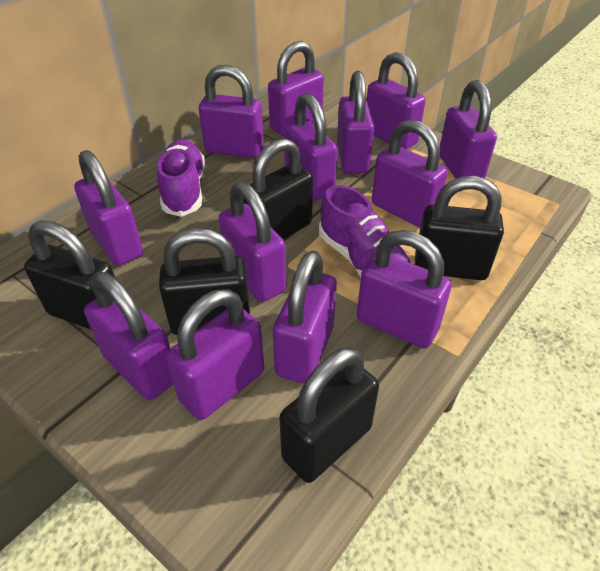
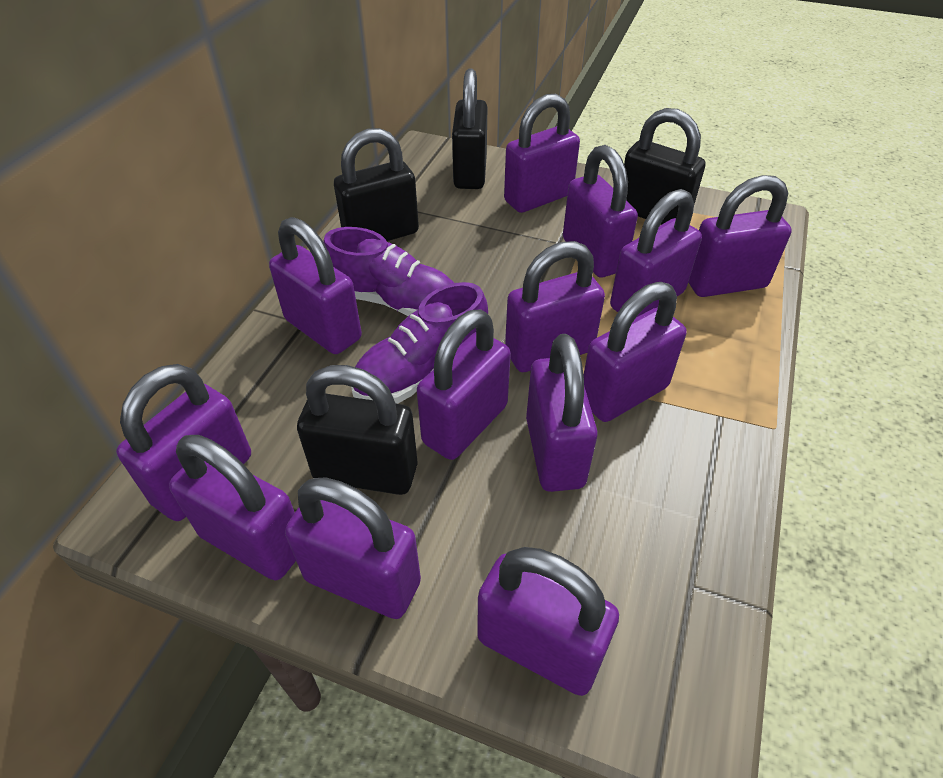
black padlock: 5 -> 4

